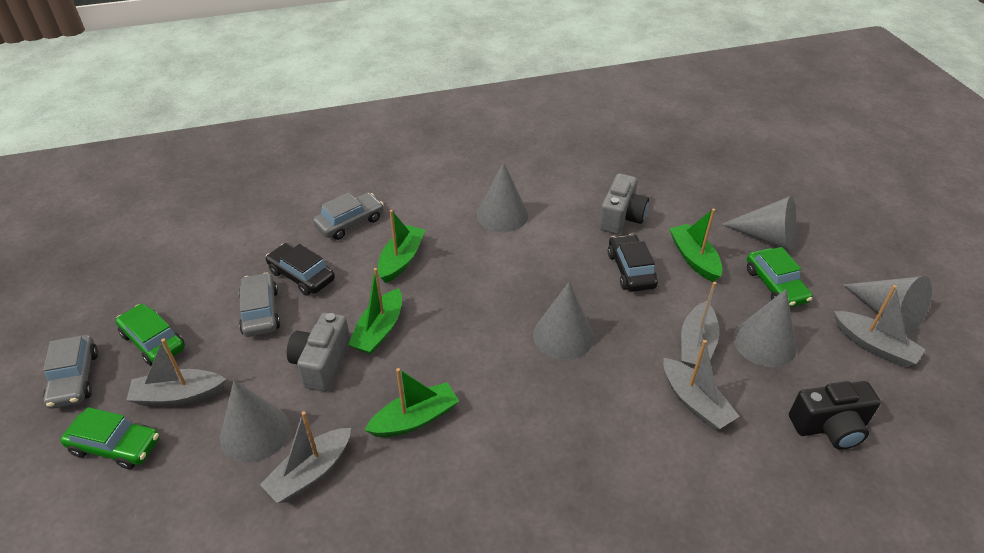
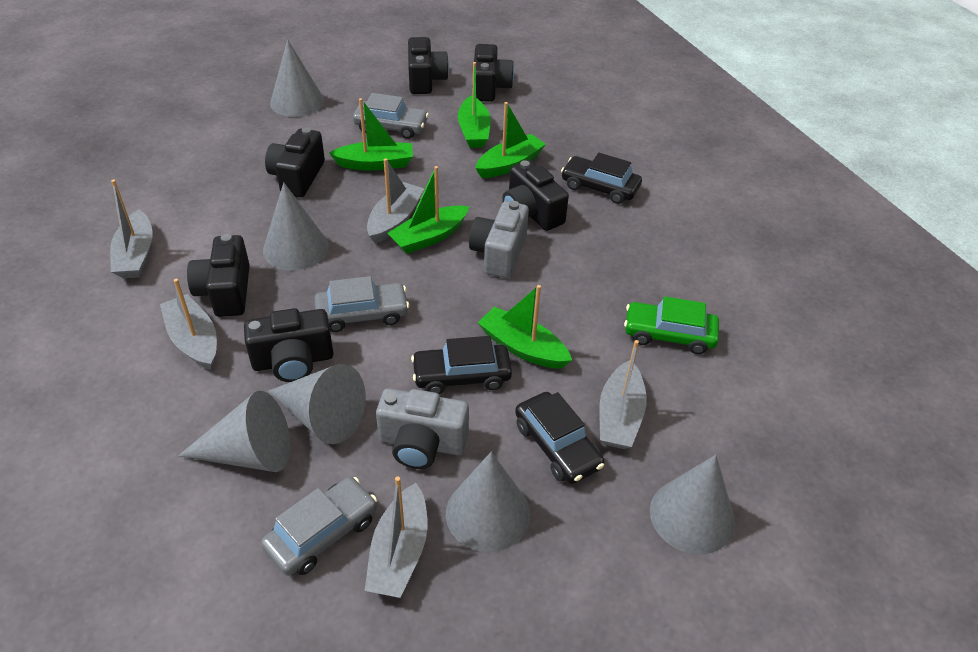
black camera: 1 -> 6
black car: 2 -> 3
green boat: 4 -> 5
green car: 3 -> 1

